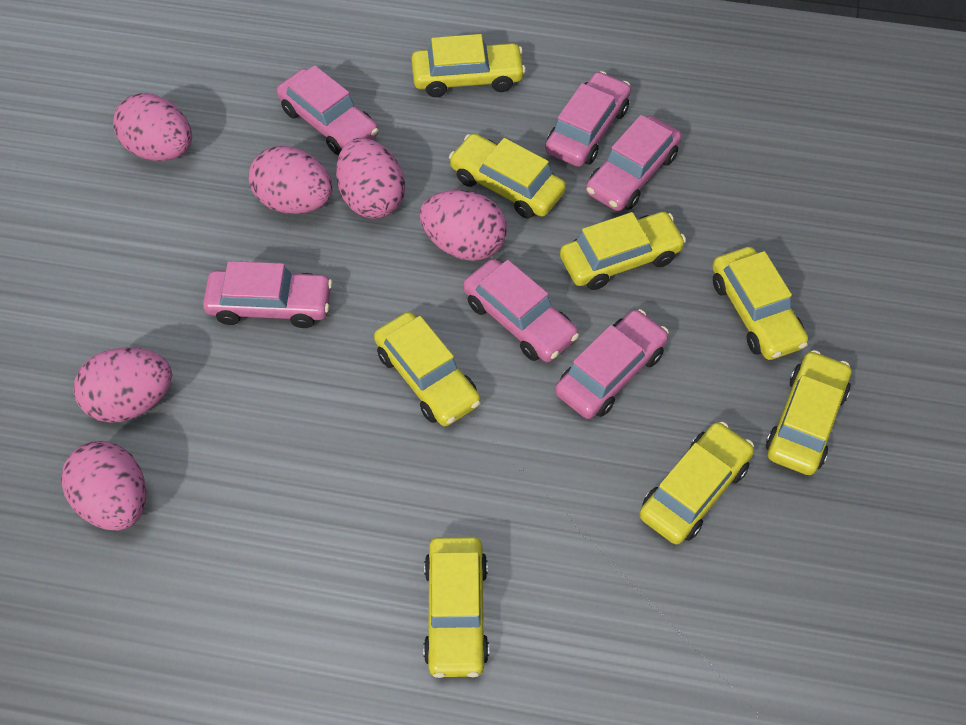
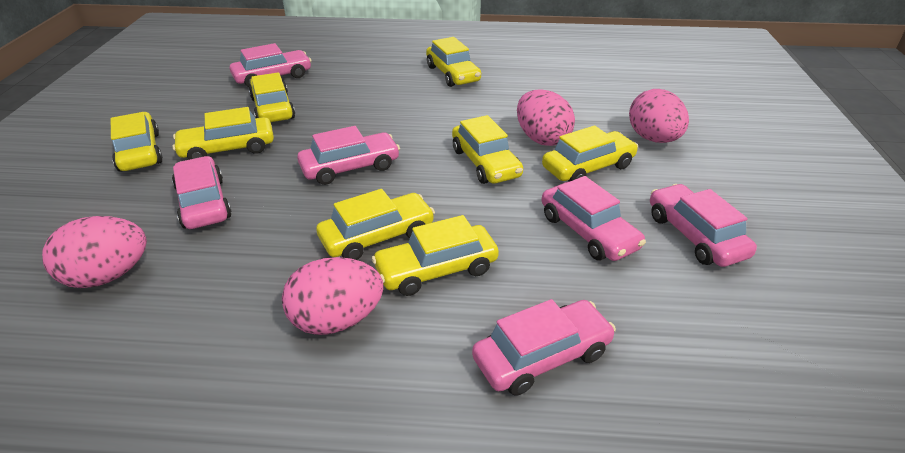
pink egg: 6 -> 4

